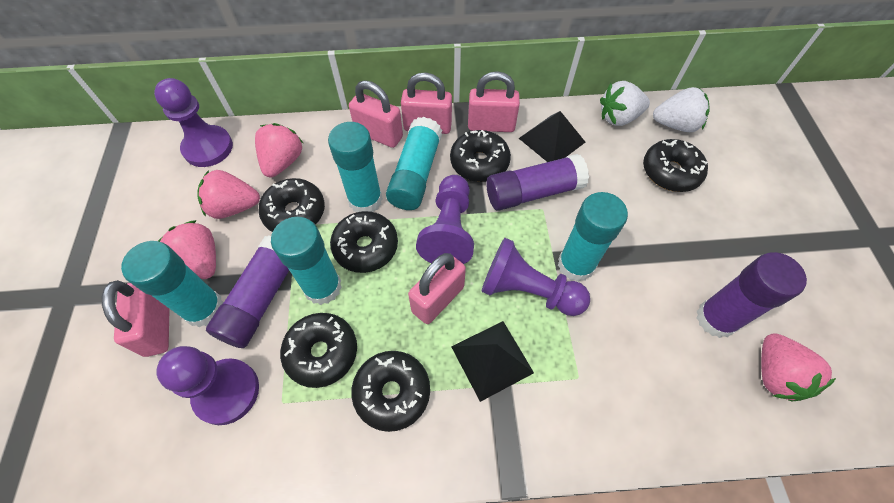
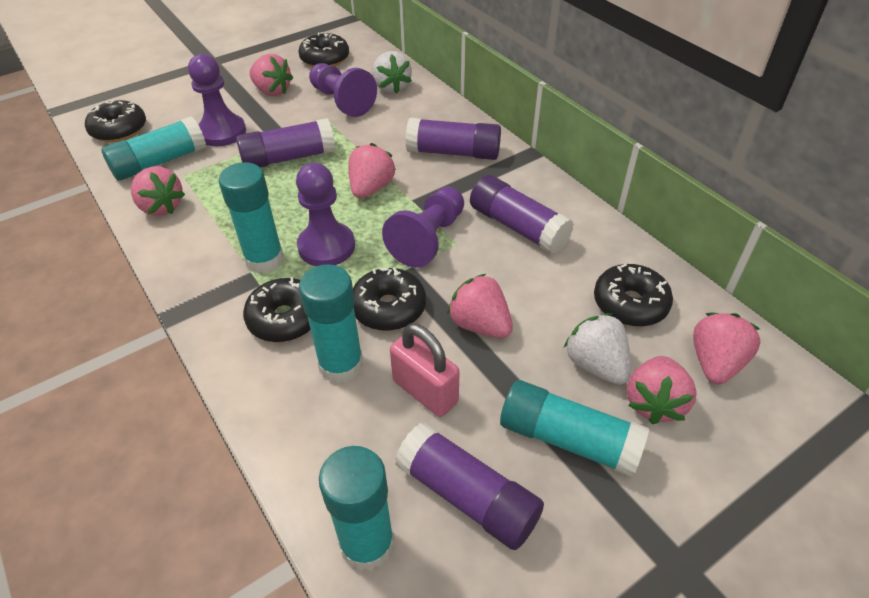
black donut: 6 -> 5
black pyramid: 2 -> 0
pink padlock: 5 -> 1
pink strawberry: 4 -> 6
purple glue stick: 3 -> 4

